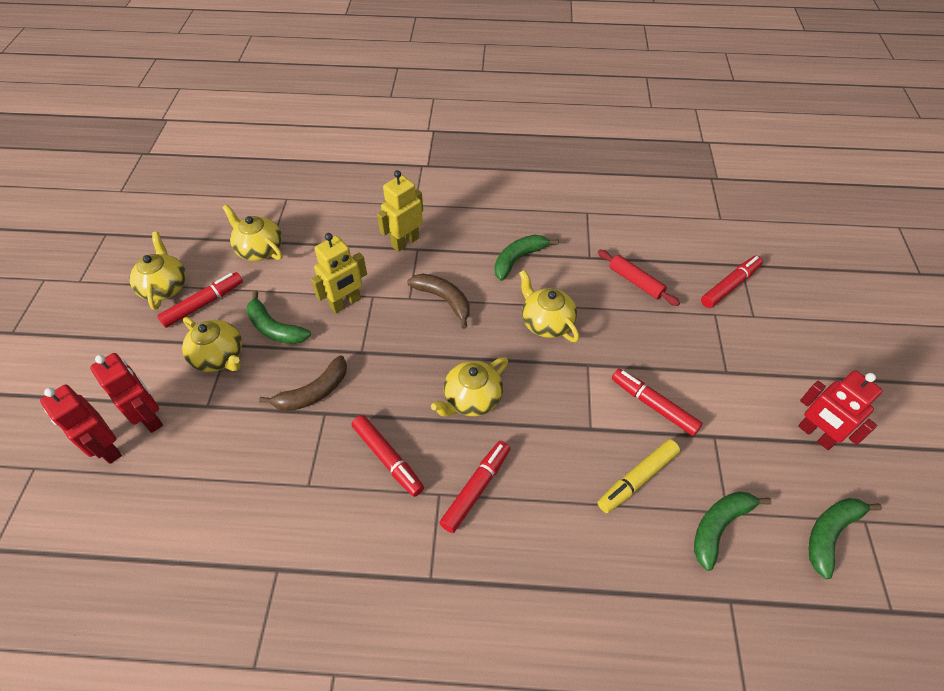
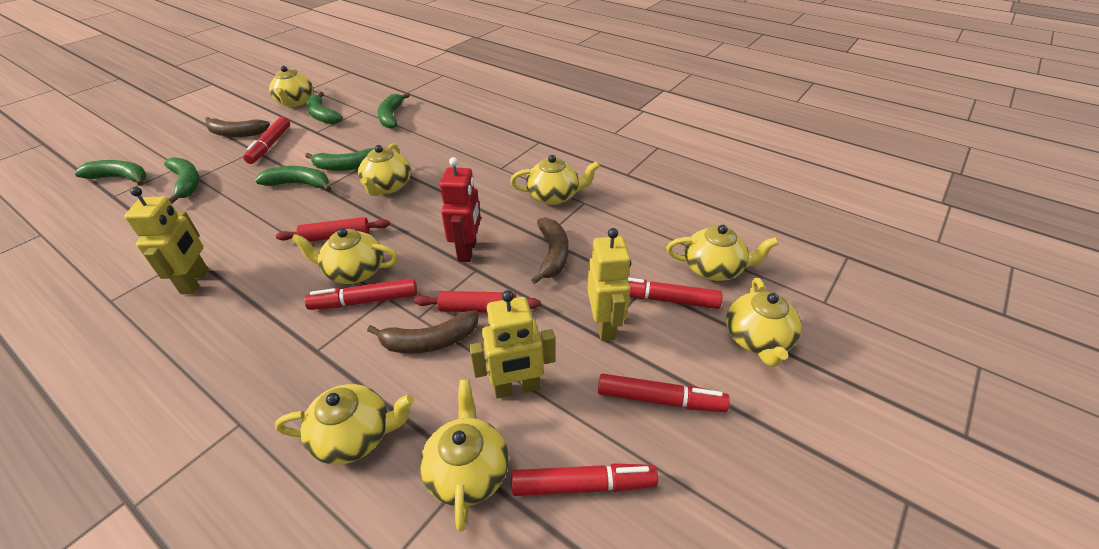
brown banana: 2 -> 3
green banana: 4 -> 6
red robot: 3 -> 1
red rolling pin: 1 -> 2
yellow marker: 1 -> 0
yellow robot: 2 -> 3
yellow teapot: 5 -> 8

